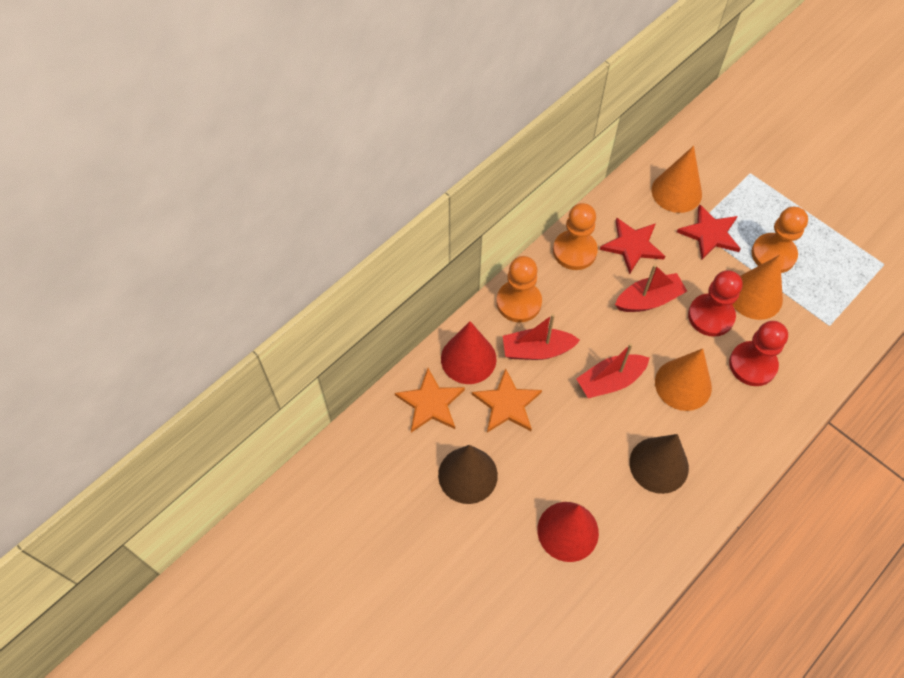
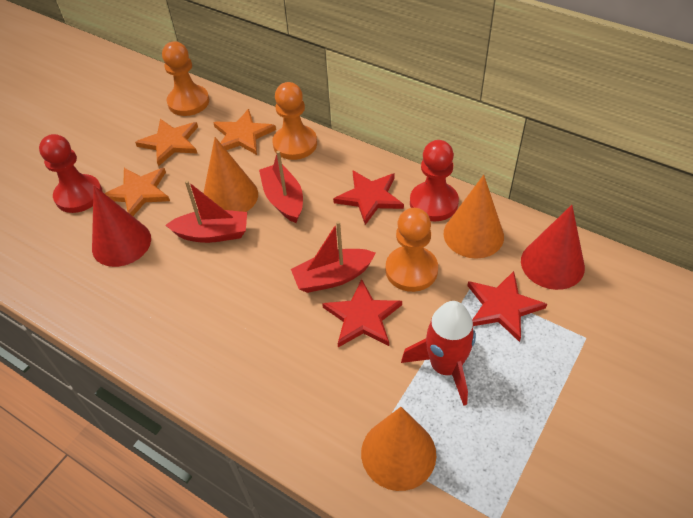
brown cone: 2 -> 0
orange star: 2 -> 3
red rocket: 0 -> 1
red star: 2 -> 3

